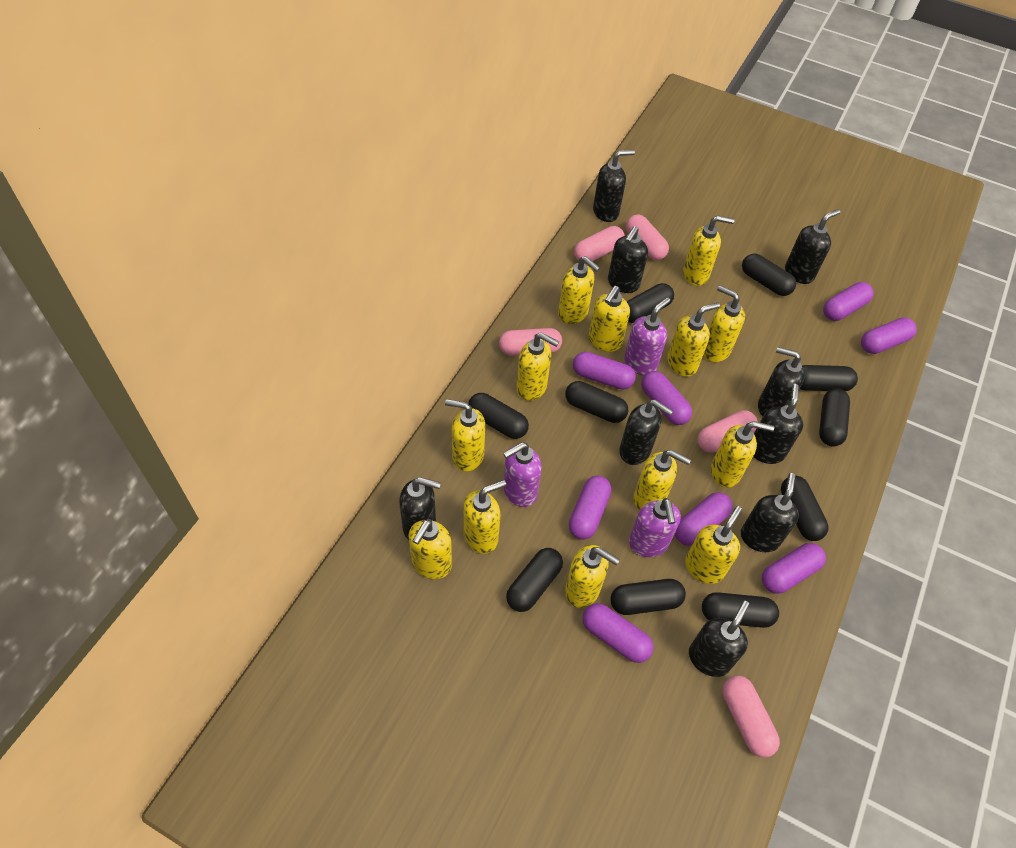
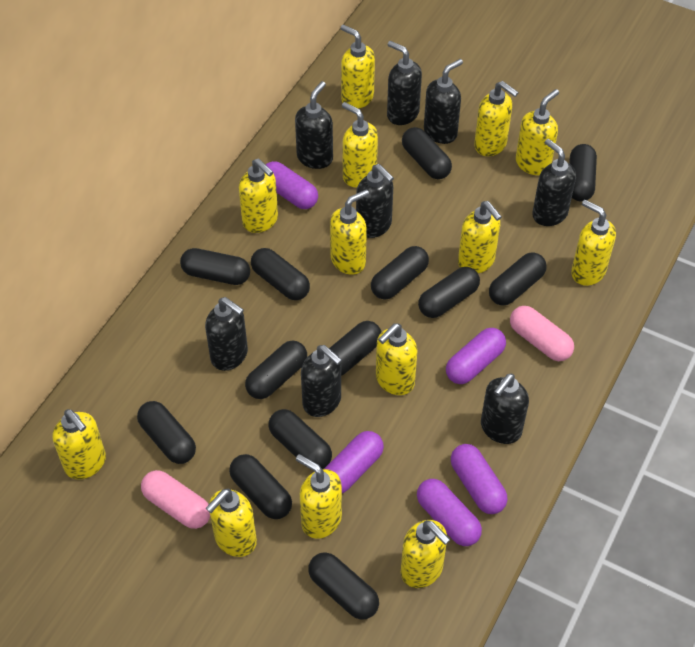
black capsule: 10 -> 13
black soap dispenser: 9 -> 8
pink capsule: 5 -> 2
purple capsule: 8 -> 5
purple soap dispenser: 3 -> 0

